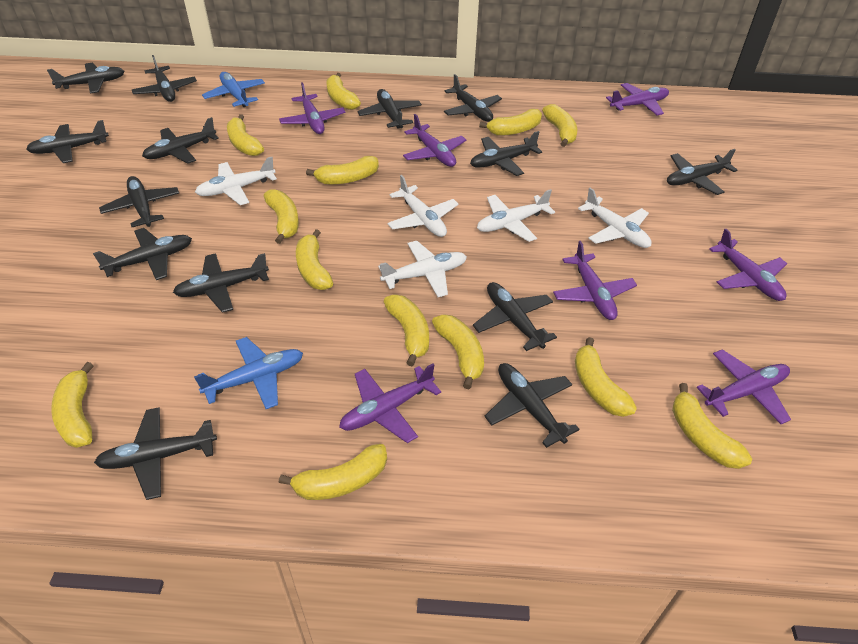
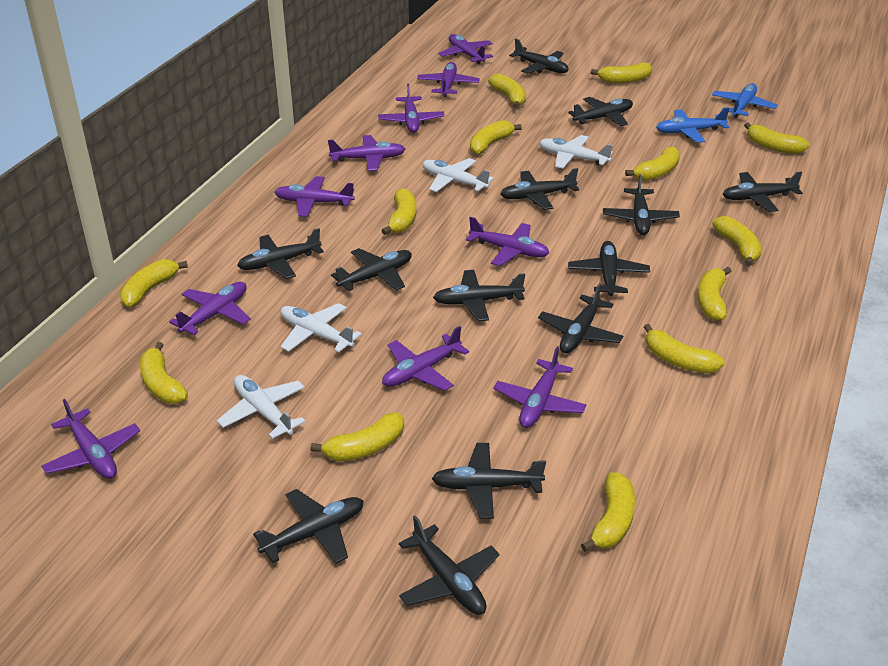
black plane: 14 -> 13
purple plane: 7 -> 10
white plane: 5 -> 4

